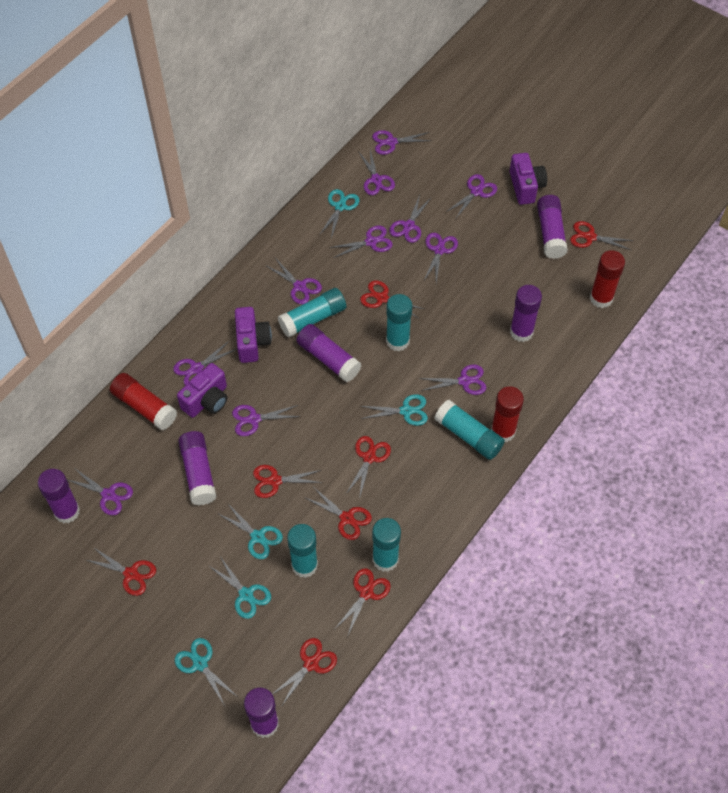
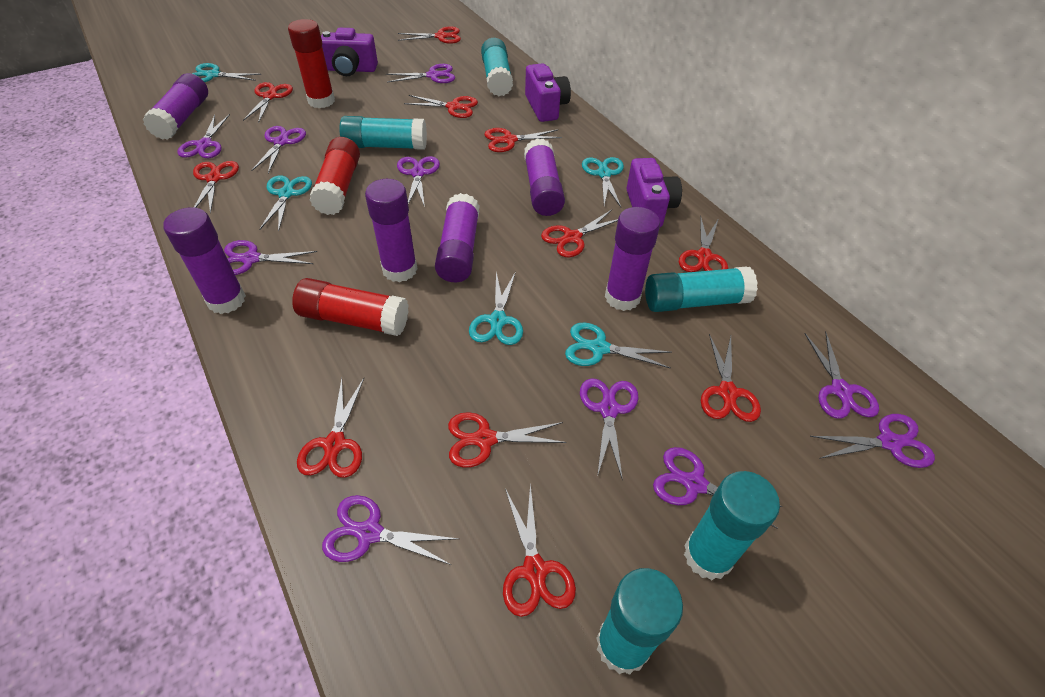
purple scissors: 11 -> 10
red scissors: 8 -> 11

